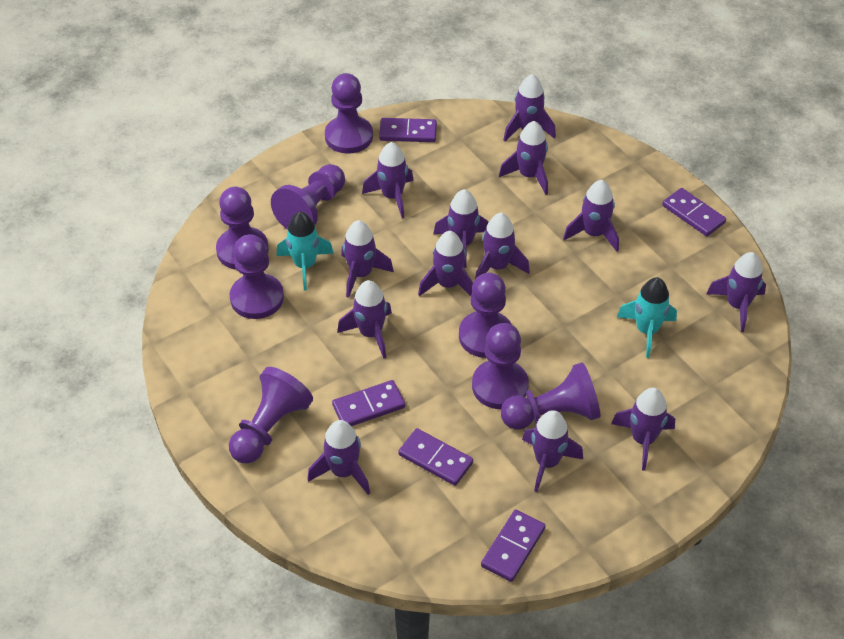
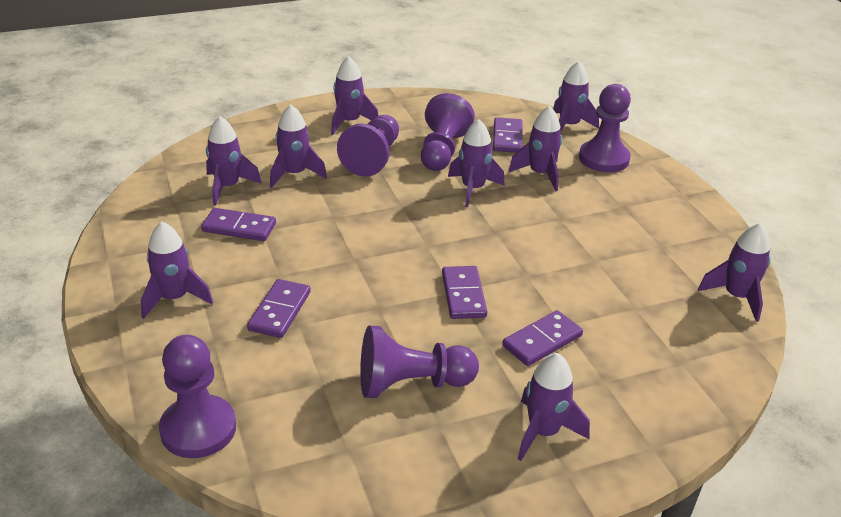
purple pawn: 8 -> 5
purple rocket: 13 -> 9
turquoise rocket: 2 -> 0

